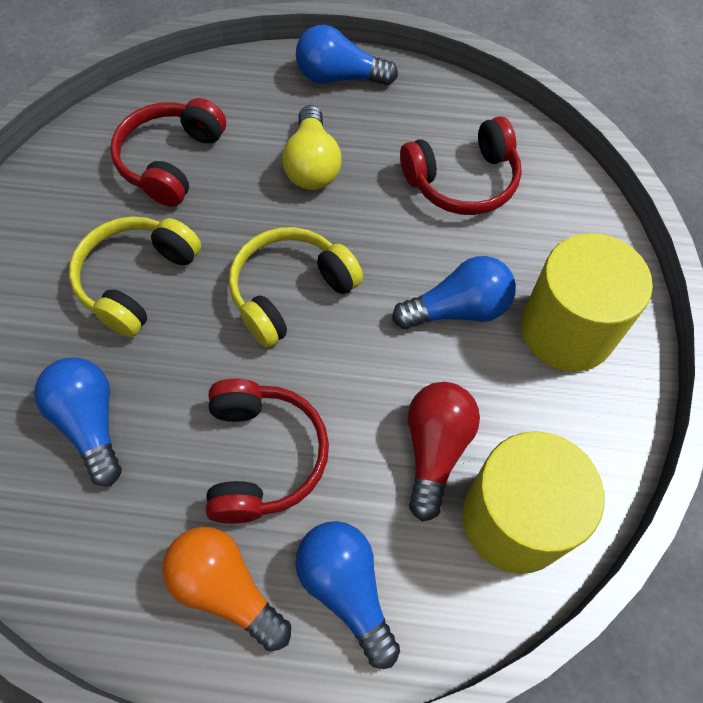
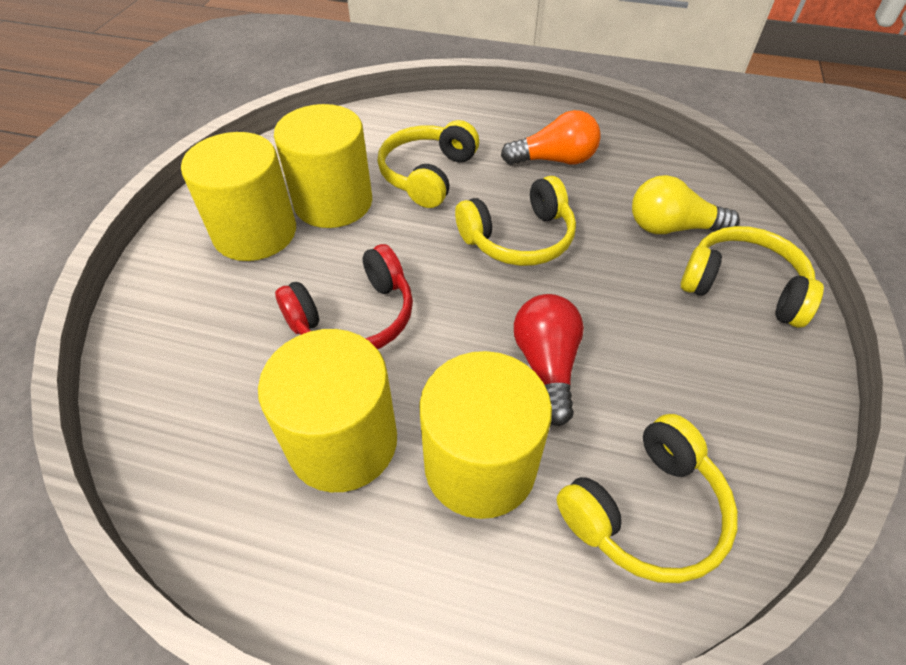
blue light bulb: 4 -> 0
red headphones: 3 -> 1
yellow cylinder: 2 -> 4
yellow headphones: 2 -> 4

